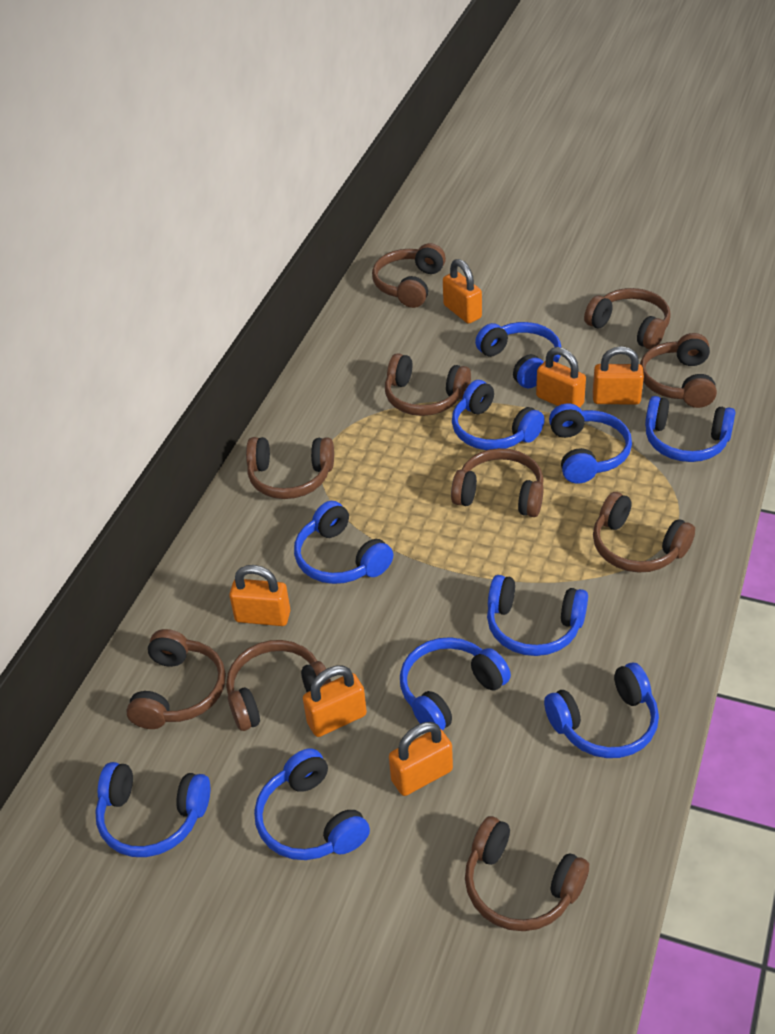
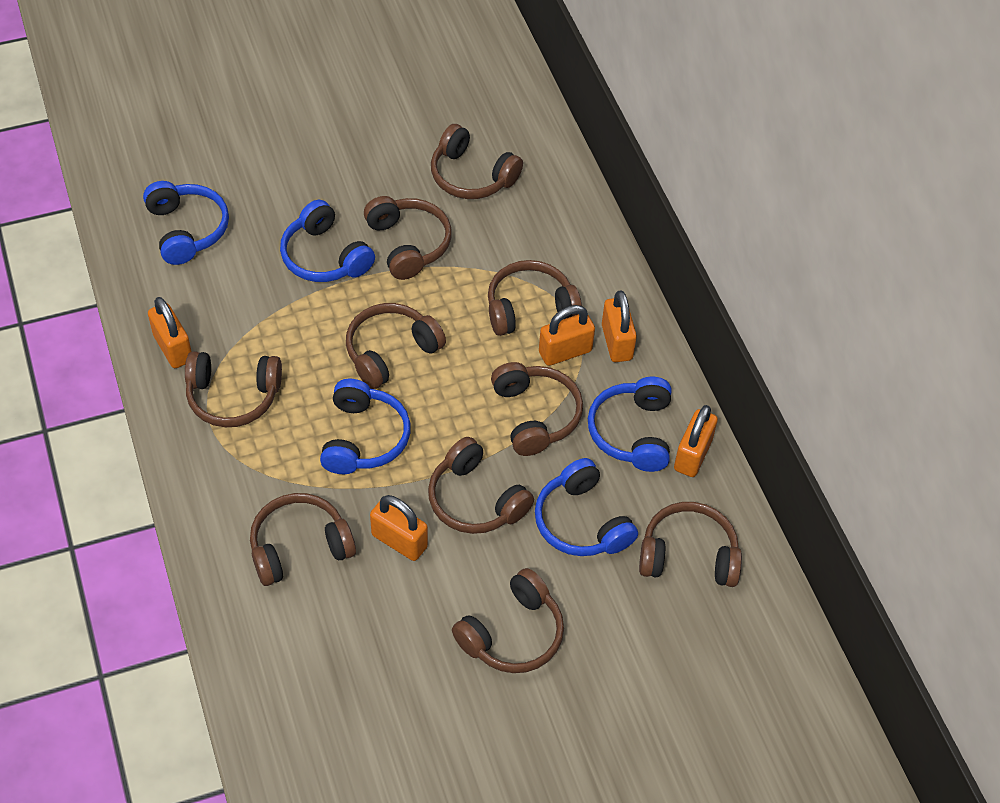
blue headphones: 10 -> 5
orange padlock: 6 -> 5

